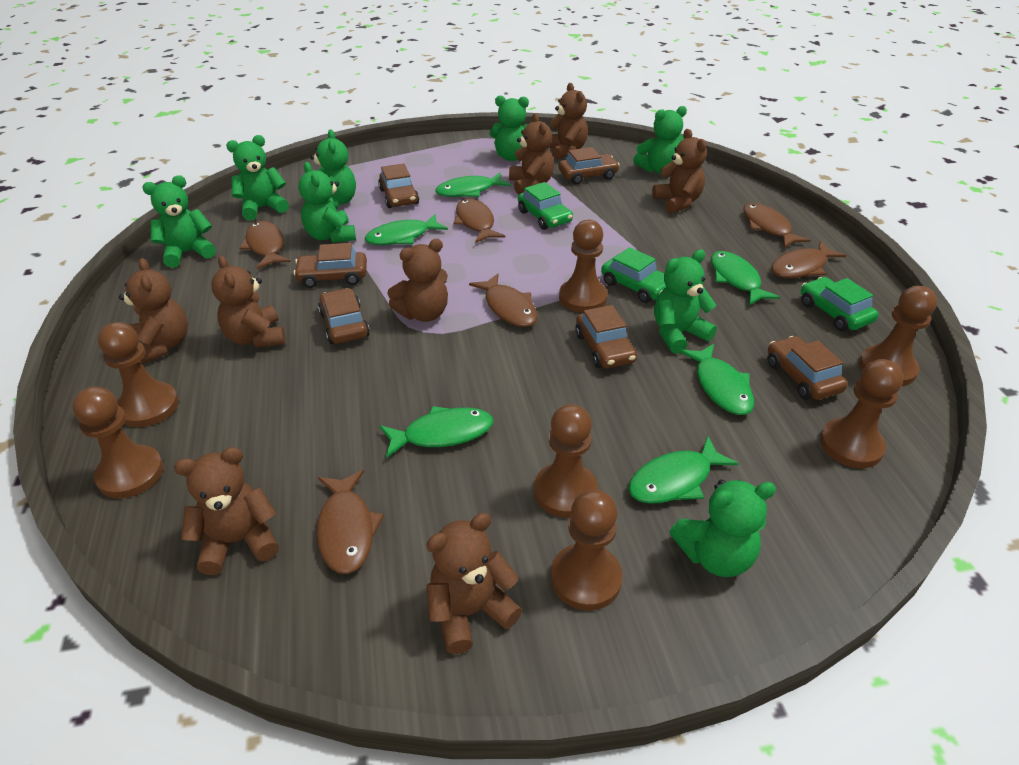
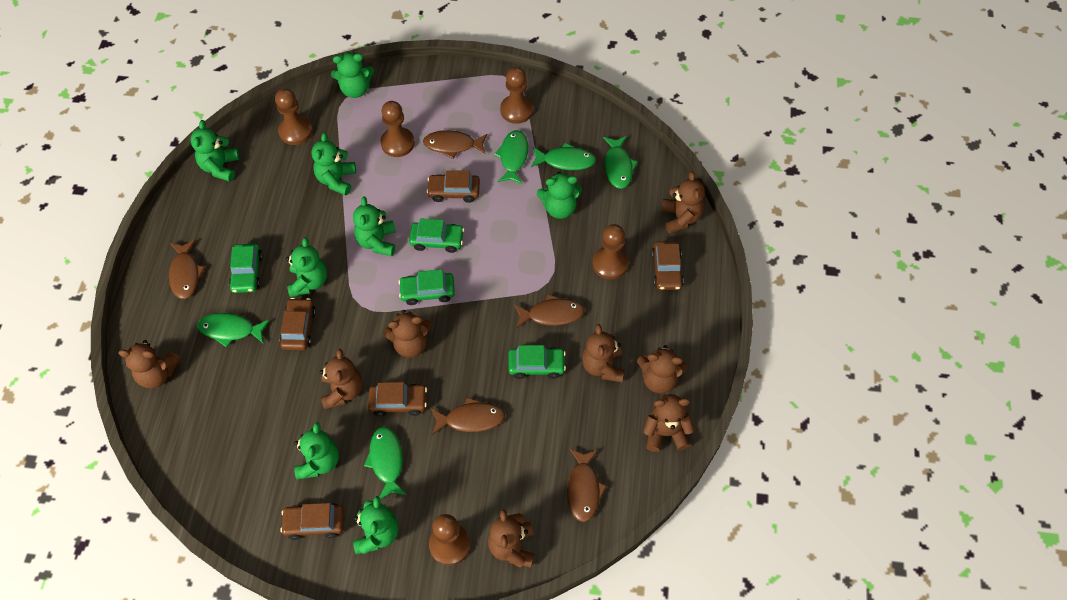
brown car: 6 -> 5
brown fish: 6 -> 5
brown pawn: 7 -> 5
green car: 3 -> 4
green fish: 6 -> 5

